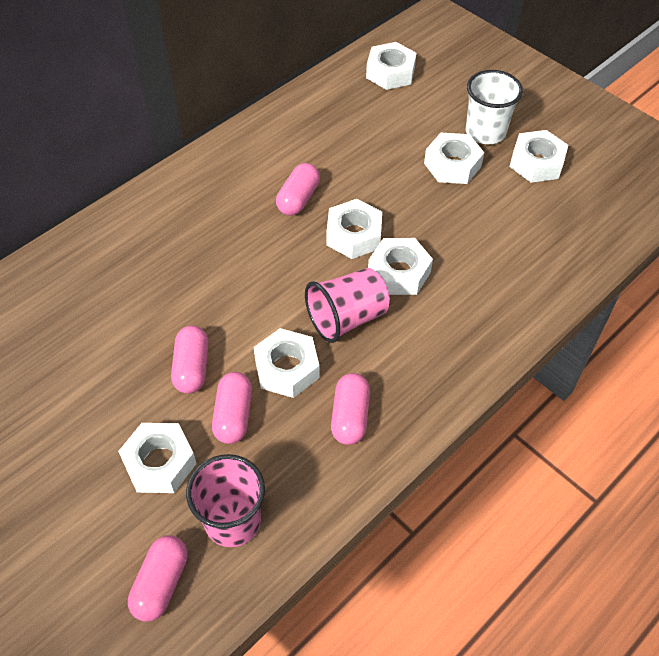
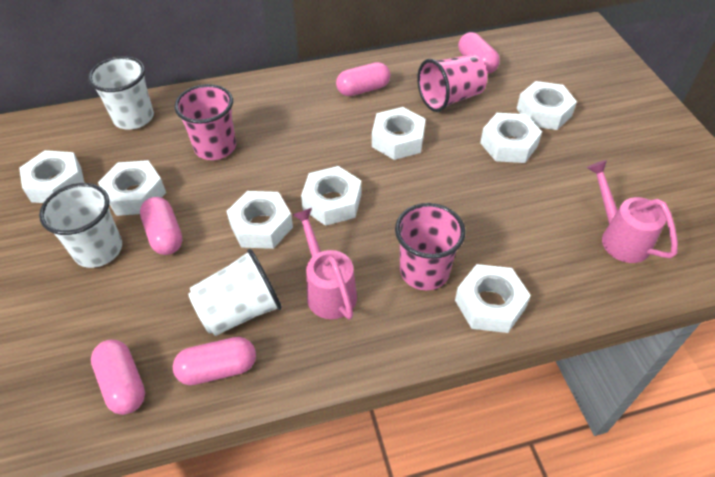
pink cup: 2 -> 3
pink watering can: 0 -> 2
white cup: 1 -> 3
white nut: 7 -> 8

